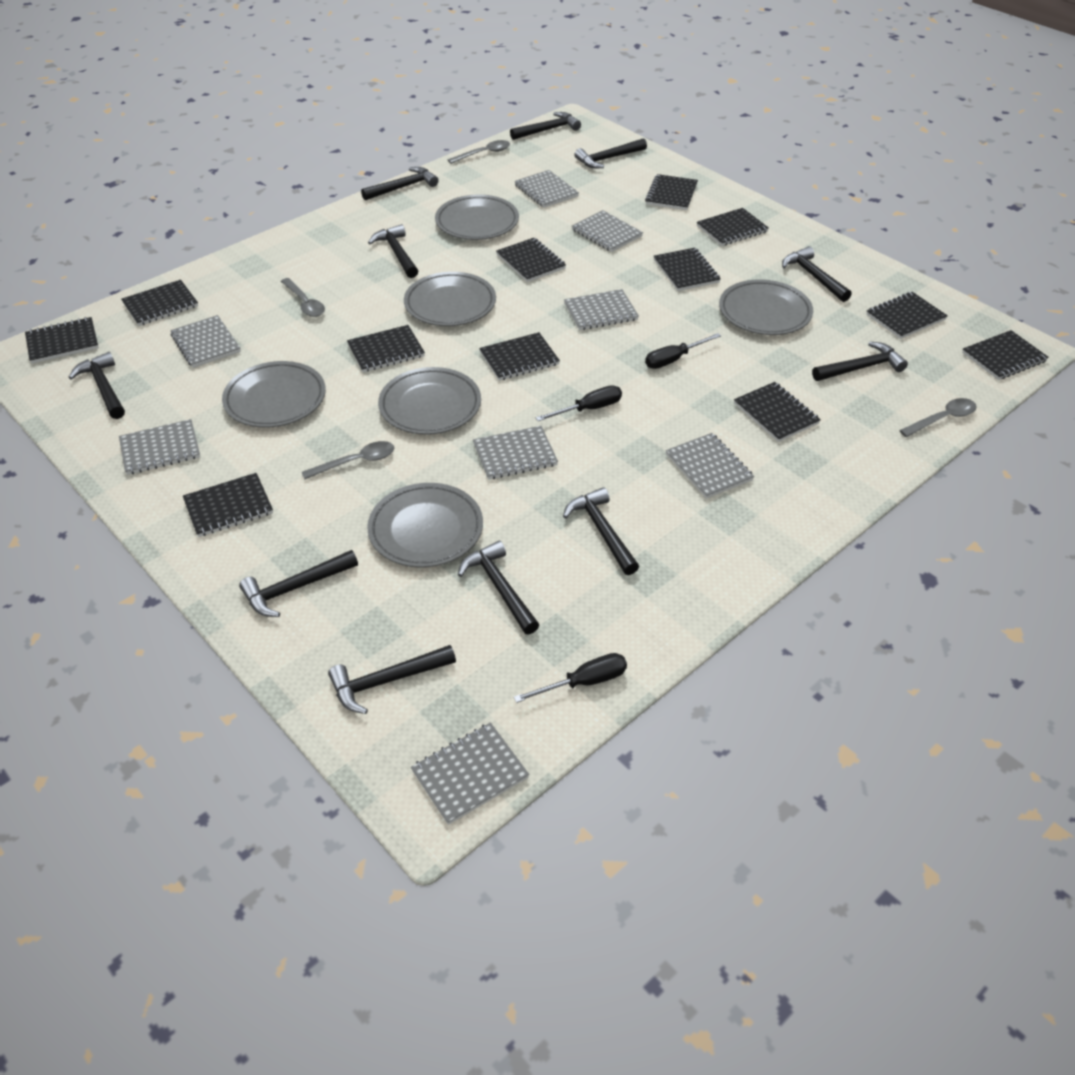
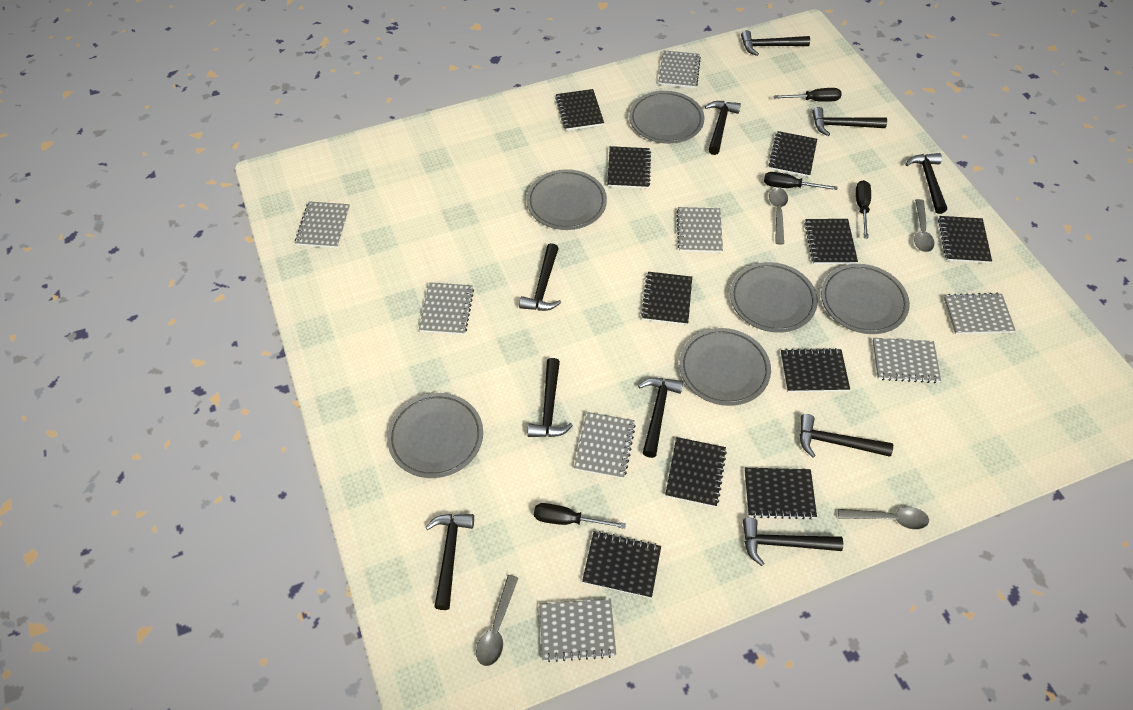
black hammer: 11 -> 10
black notebook: 12 -> 10
black screwdriver: 3 -> 4

